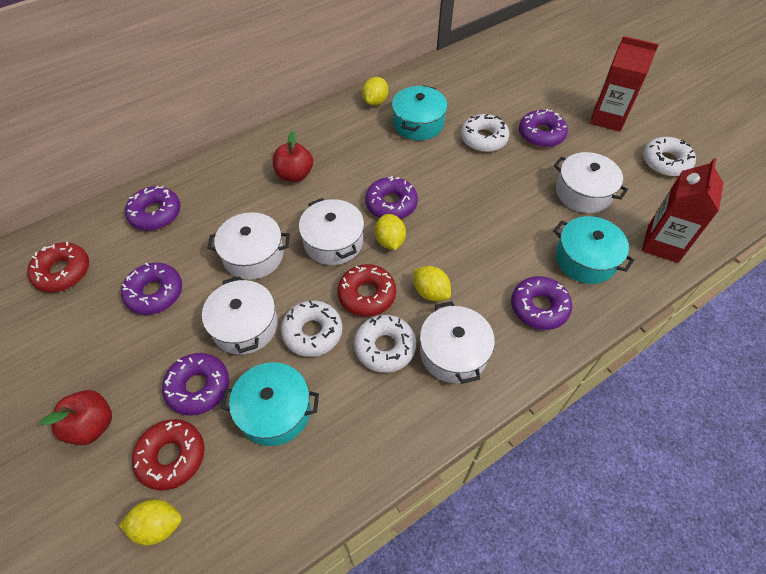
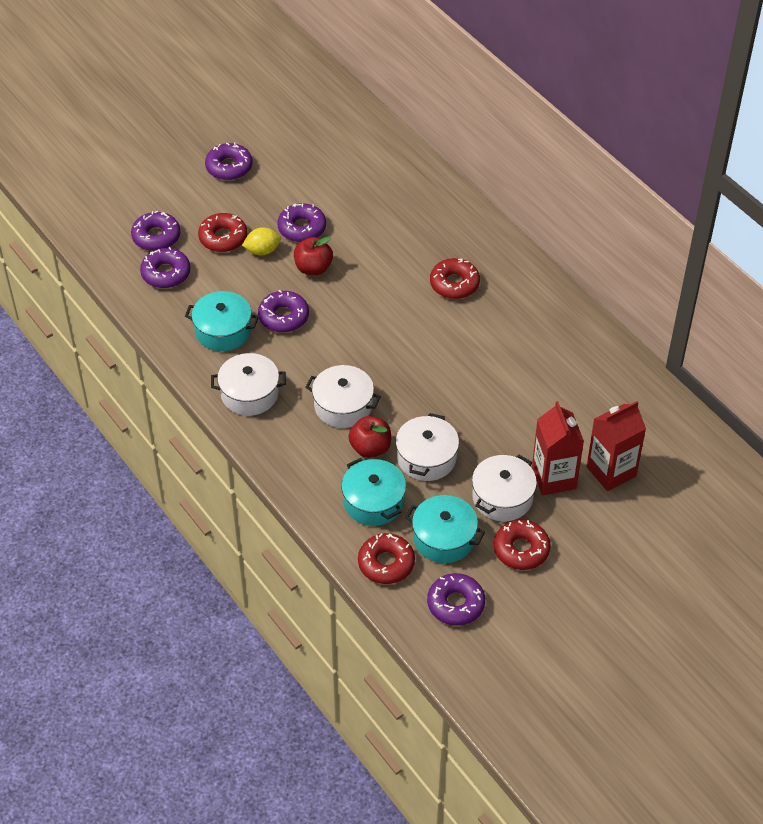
red donut: 3 -> 4
white donut: 4 -> 0
white pot: 5 -> 4
yellow lemon: 4 -> 1

